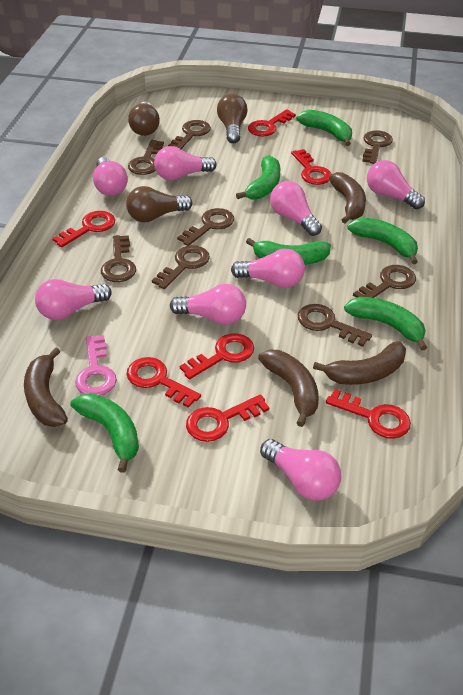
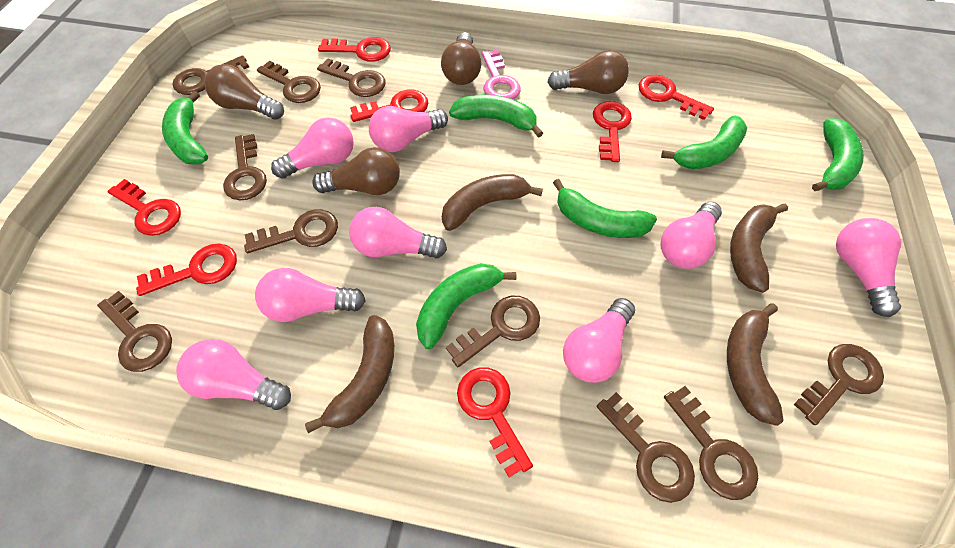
brown key: 8 -> 10
brown light bulb: 3 -> 4

